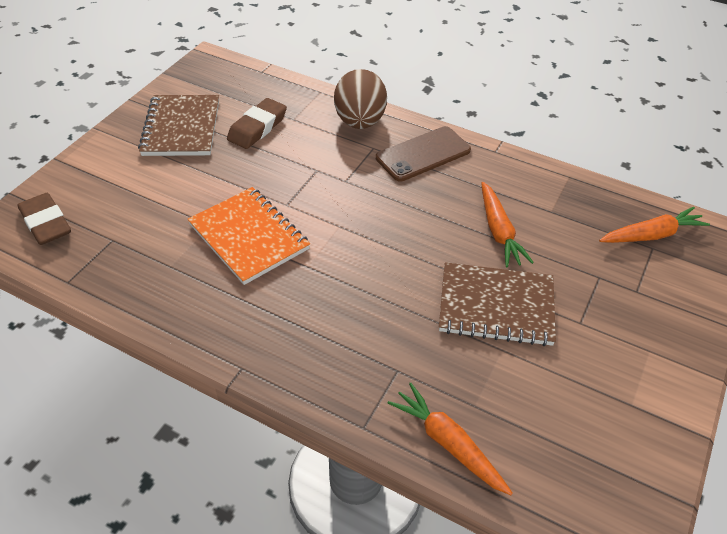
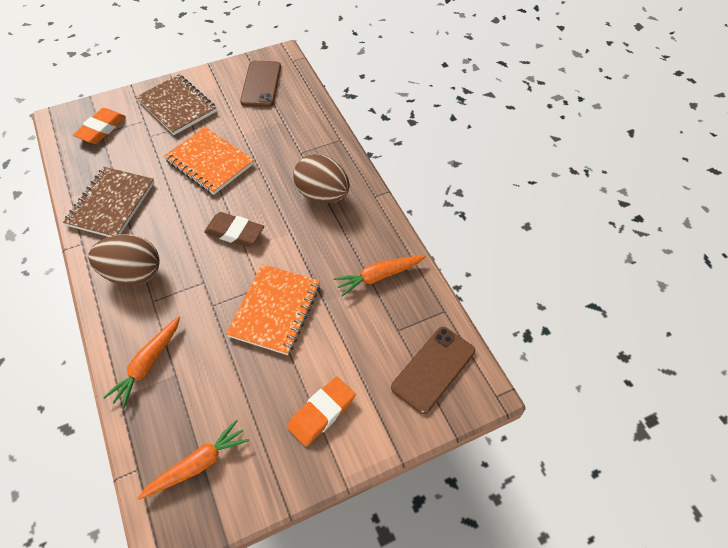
brown egg: 1 -> 2
brown eraser: 2 -> 1
brown phone: 1 -> 2
orange eraser: 0 -> 2
orange notebook: 1 -> 2

